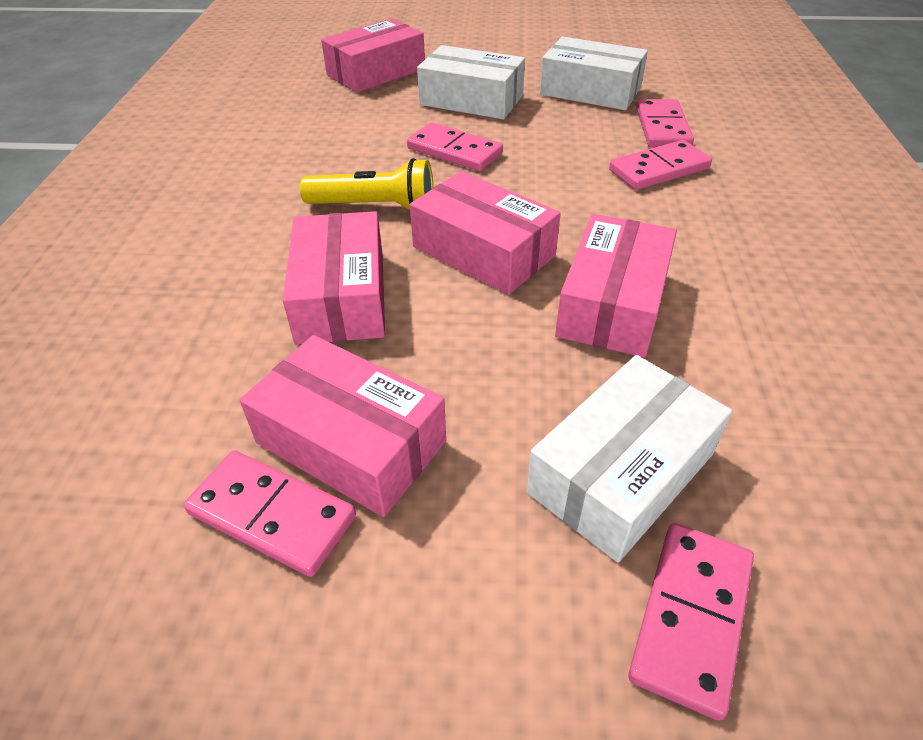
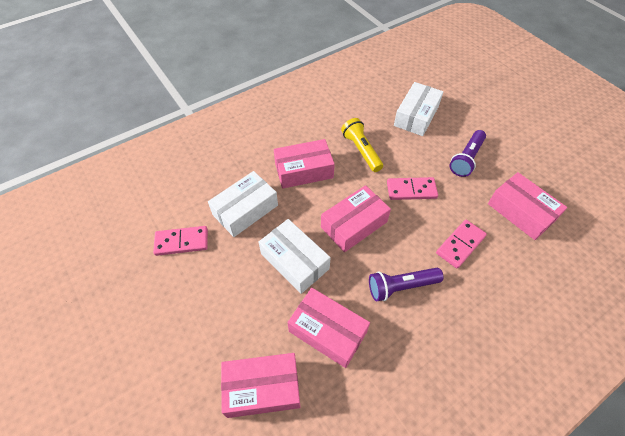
pink domino: 5 -> 3
purple flashlight: 0 -> 2

